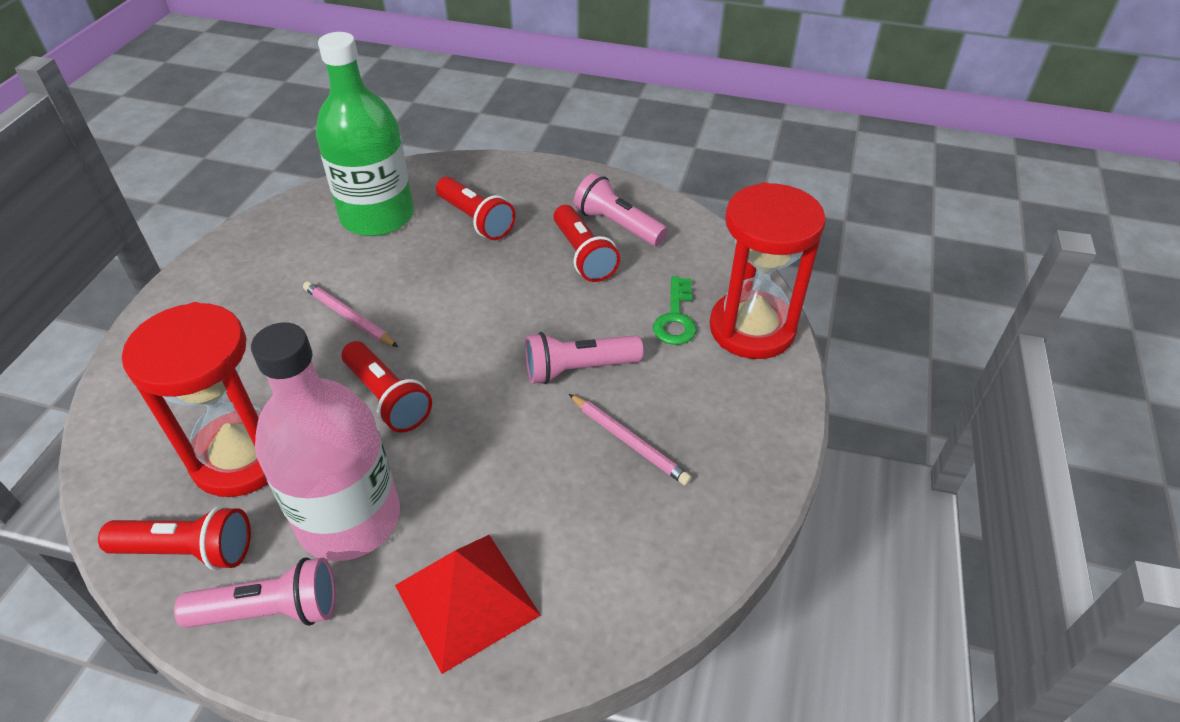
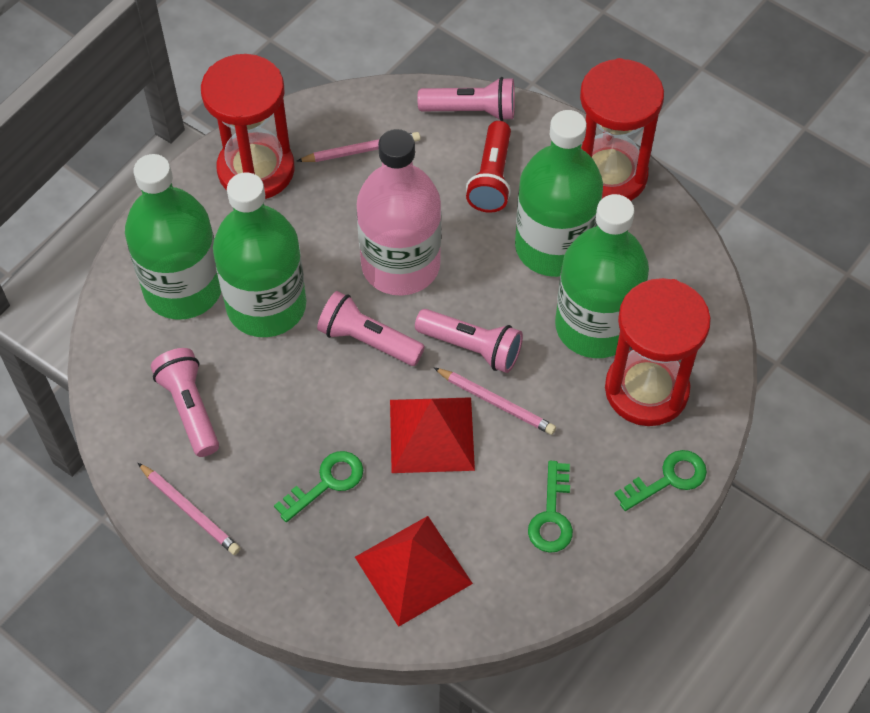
green bottle: 1 -> 4
green key: 1 -> 3
pink flashlight: 3 -> 4
pink pencil: 2 -> 3
red flashlight: 4 -> 1
red hourglass: 2 -> 3
red pyramid: 1 -> 2

